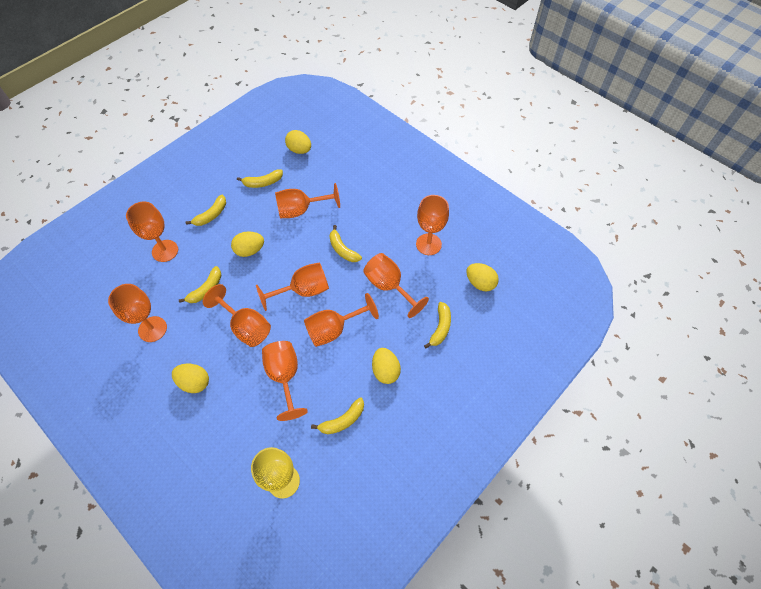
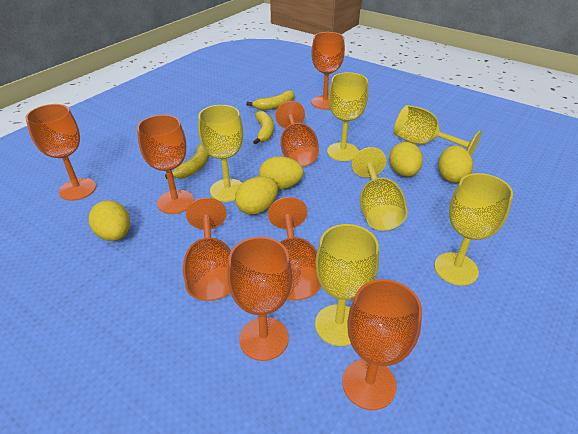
orange goblet: 9 -> 8
yellow banana: 6 -> 3
yellow goblet: 1 -> 6

